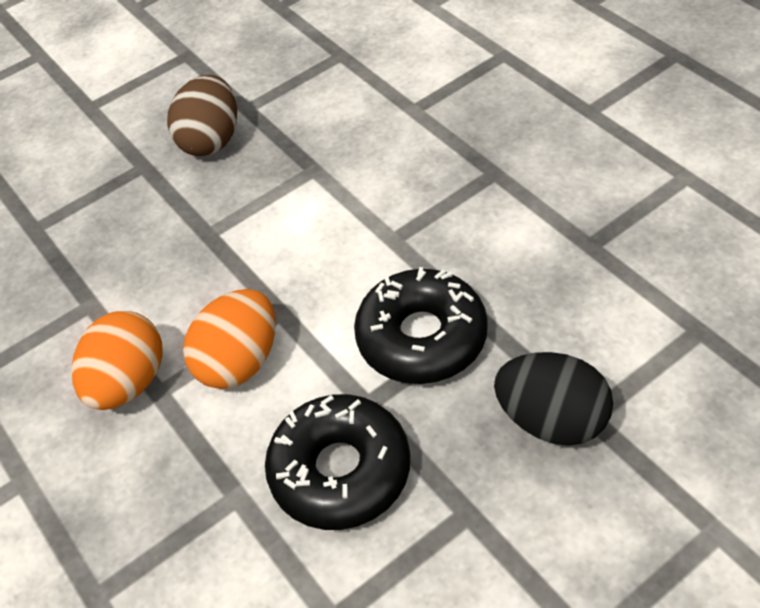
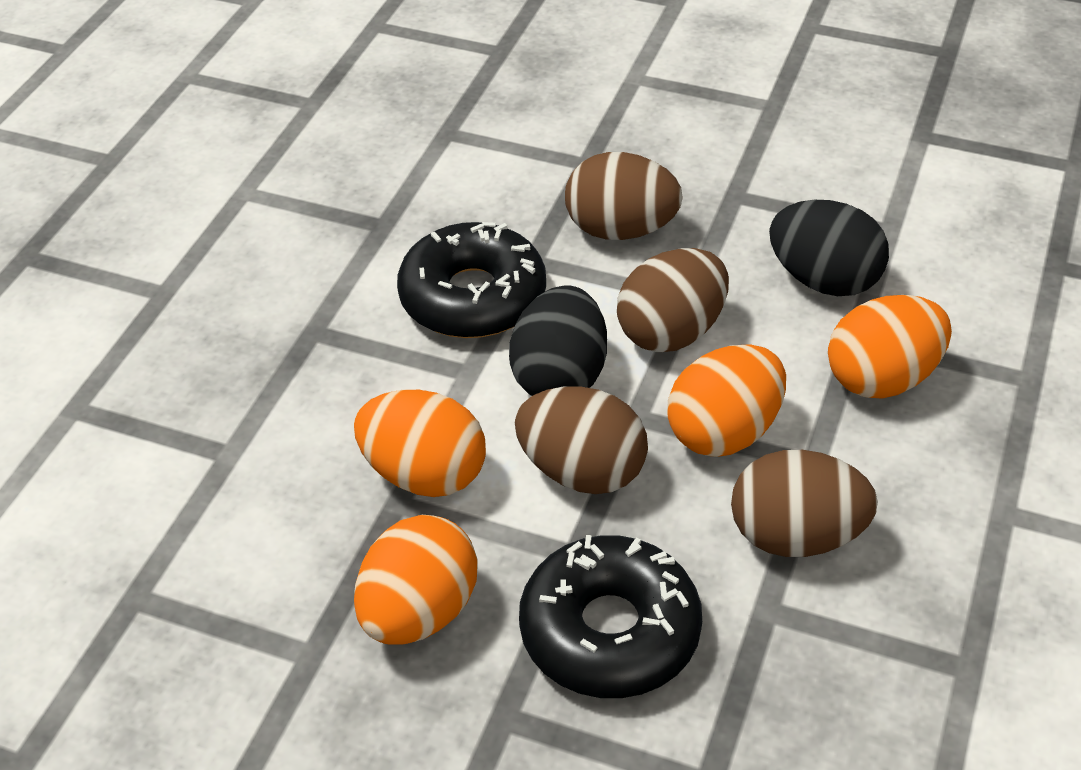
black egg: 1 -> 2
brown egg: 1 -> 4
orange egg: 2 -> 4

